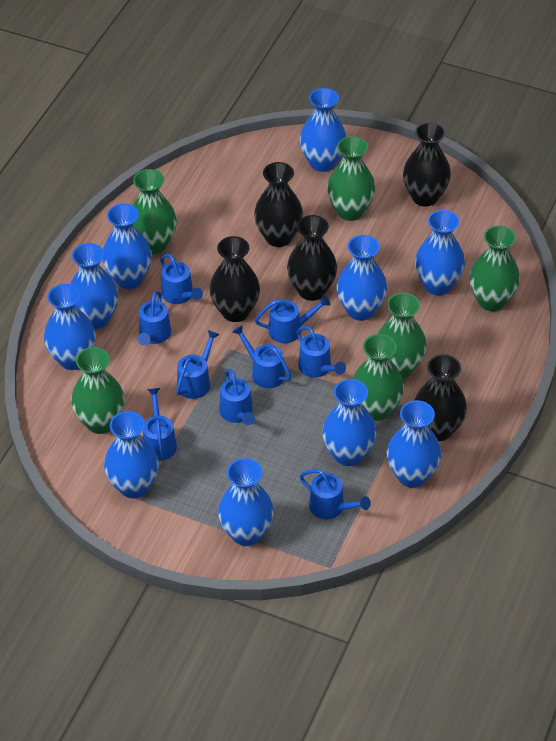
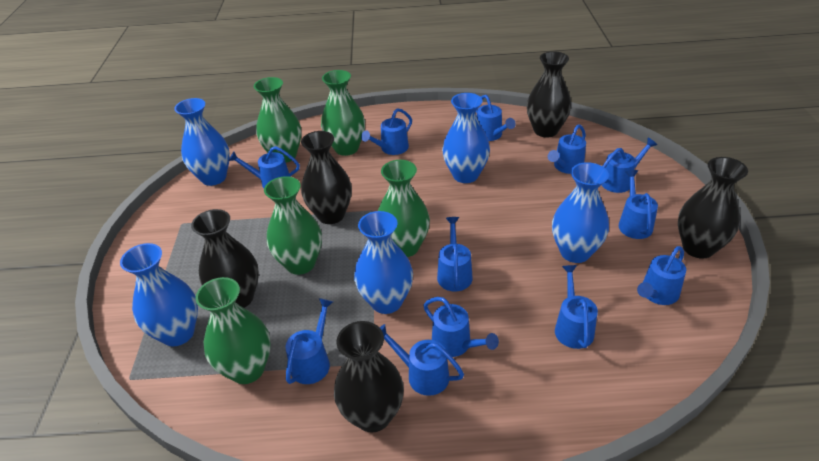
blue vase: 10 -> 5
blue watering can: 9 -> 12
green vase: 6 -> 5

